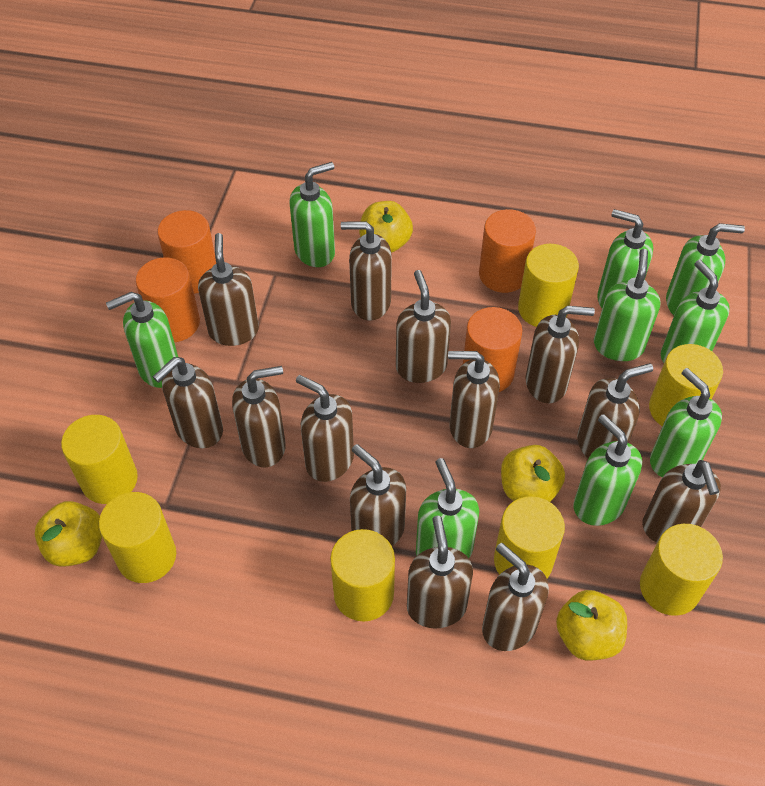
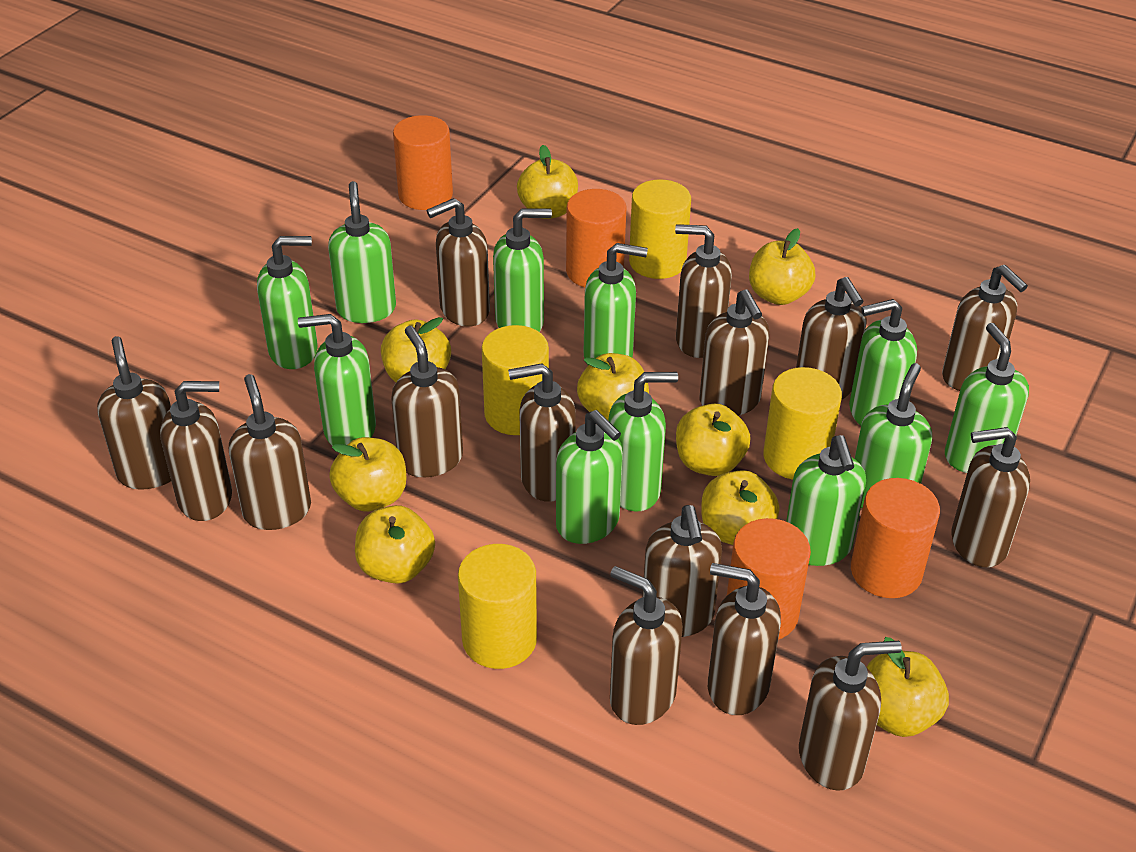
brown soap dispenser: 13 -> 15
green soap dispenser: 9 -> 11
yellow apple: 4 -> 9
yellow cylinder: 7 -> 4

